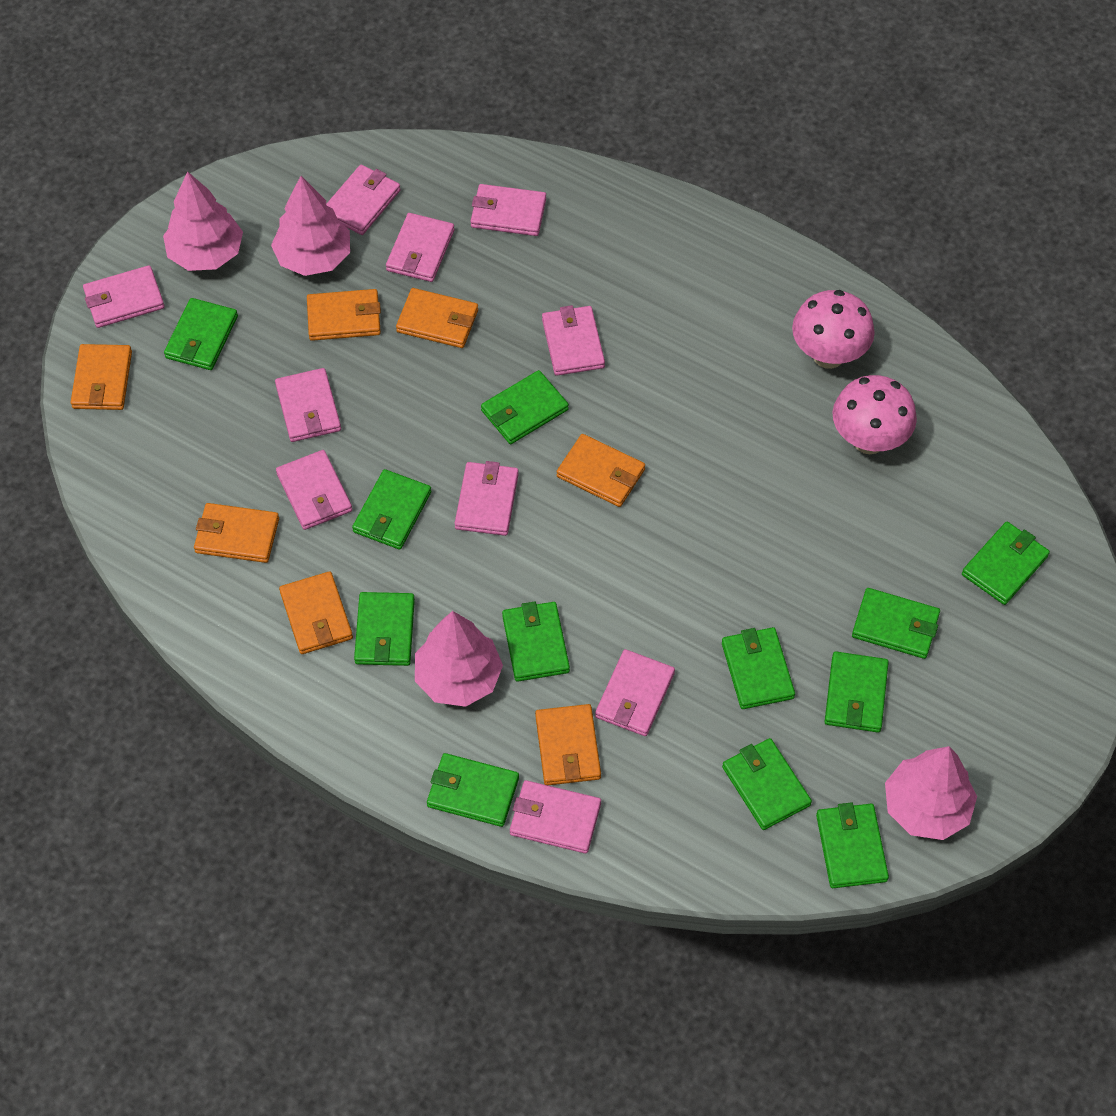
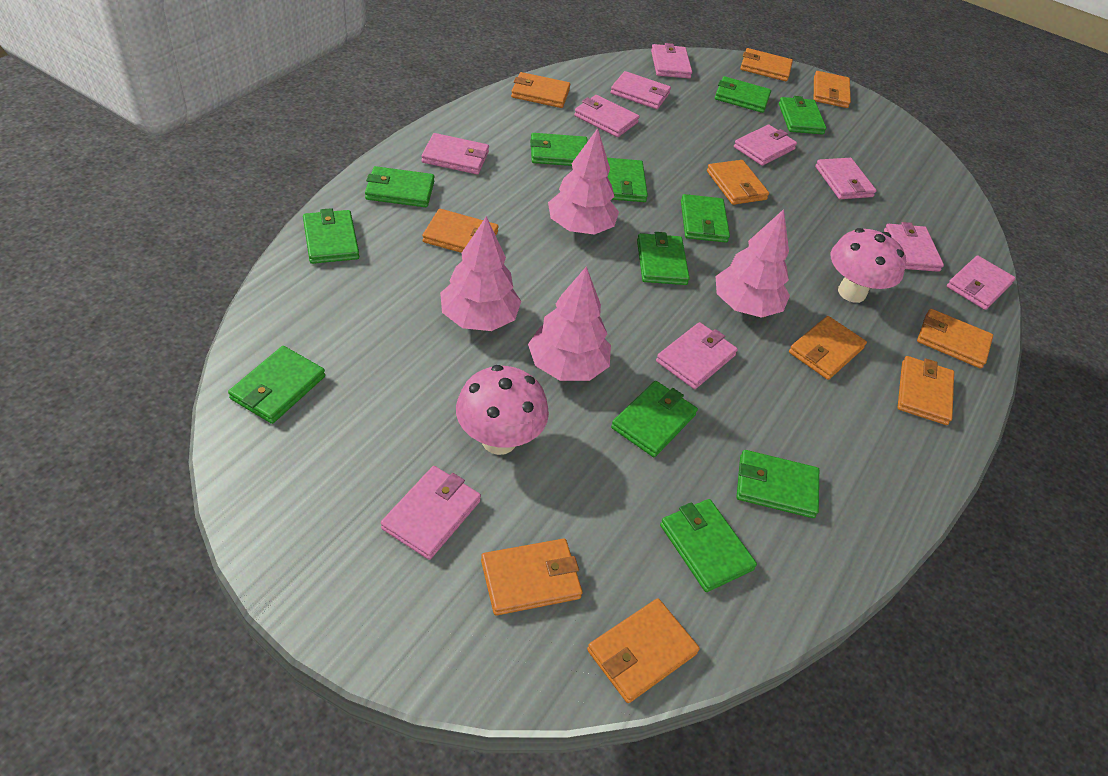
orange wallet: 7 -> 10

